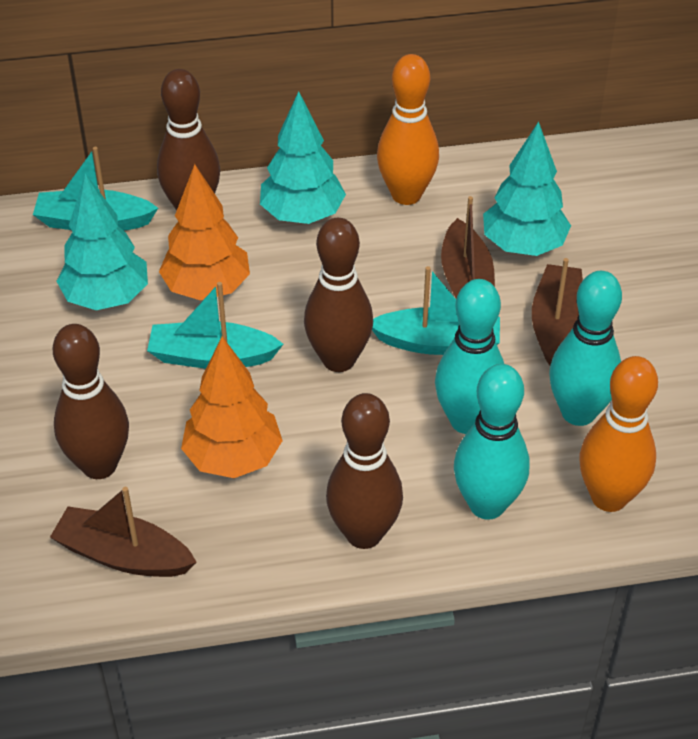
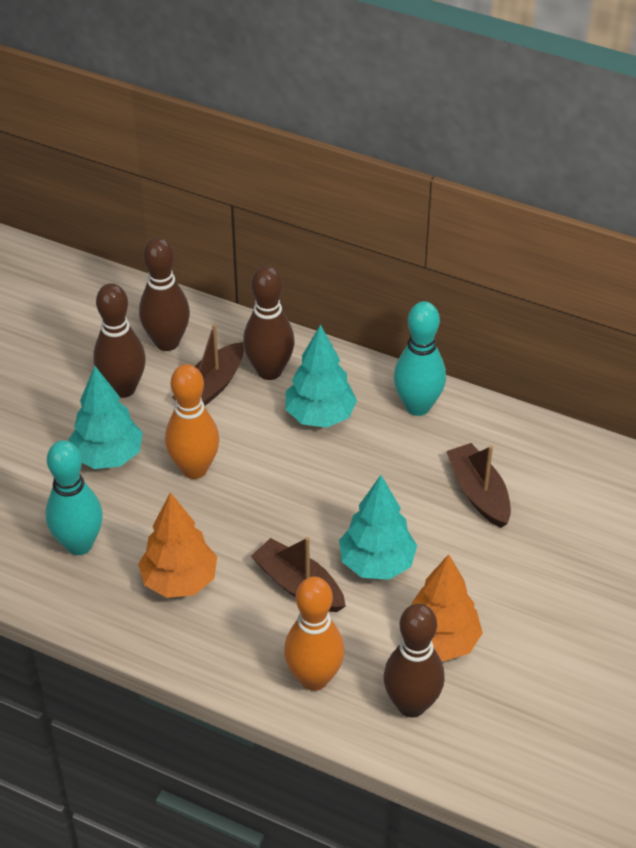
turquoise boat: 3 -> 0
turquoise bowling pin: 3 -> 2

